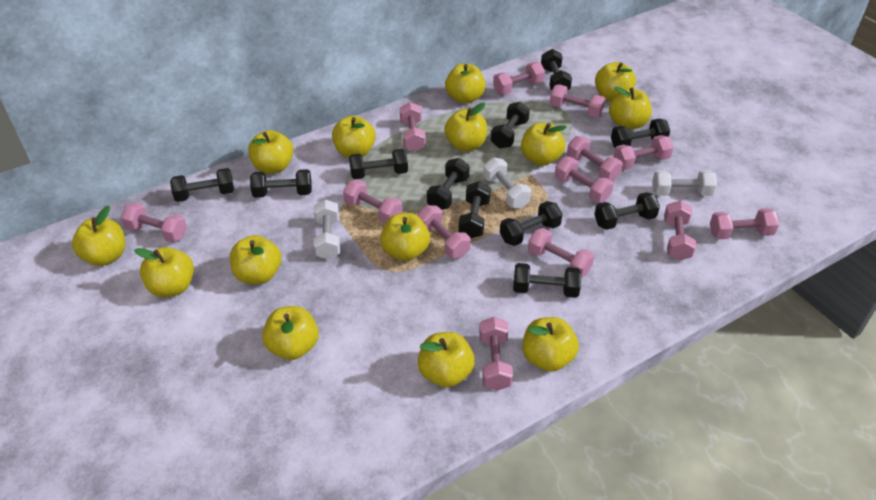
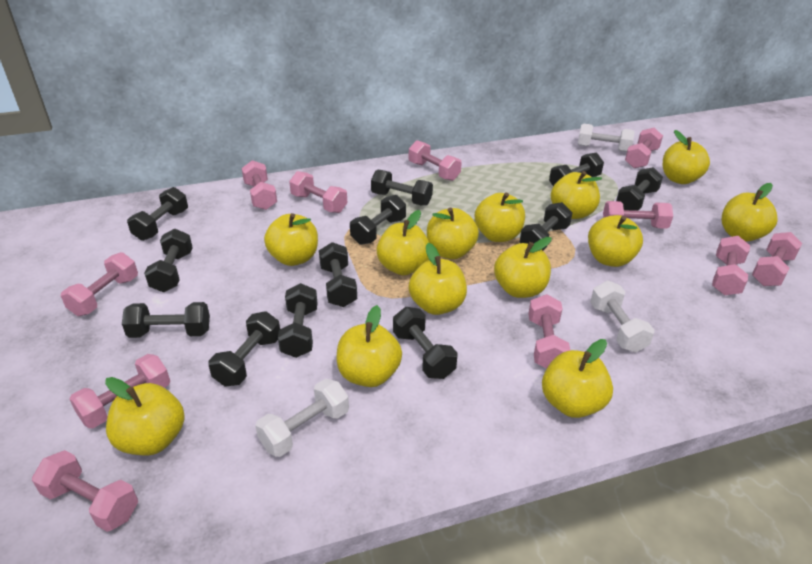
black dumbbell: 11 -> 12
pink dumbbell: 13 -> 11
yellow apple: 14 -> 13

